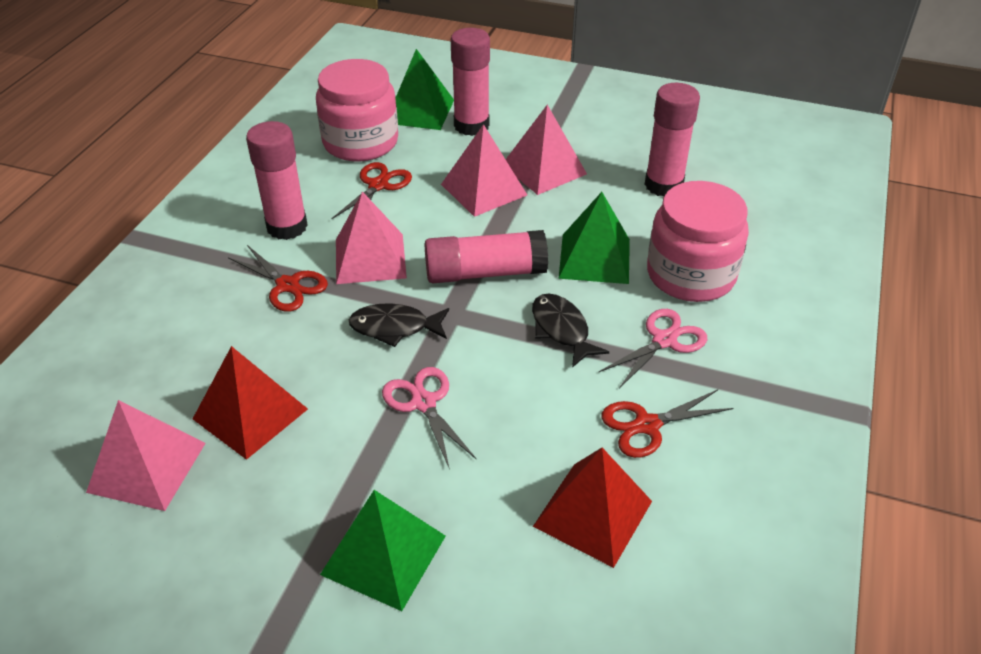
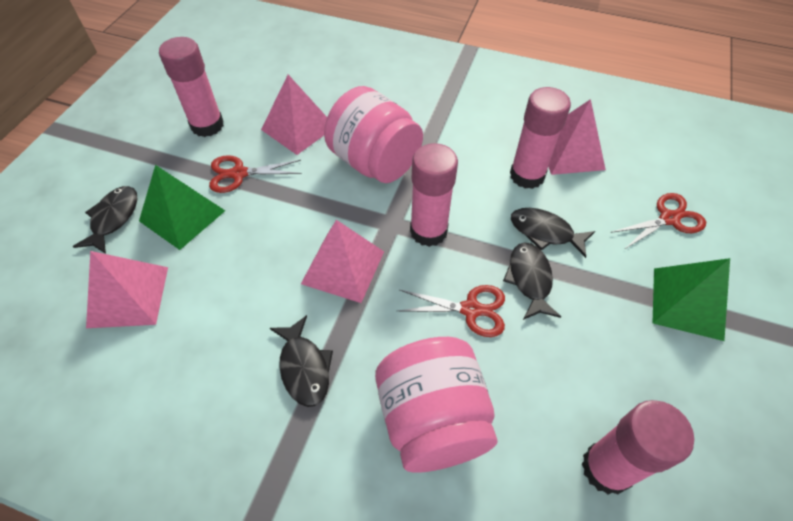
black fish: 2 -> 4
green pyramid: 3 -> 2
pink scissors: 2 -> 0
red pyramid: 2 -> 0

